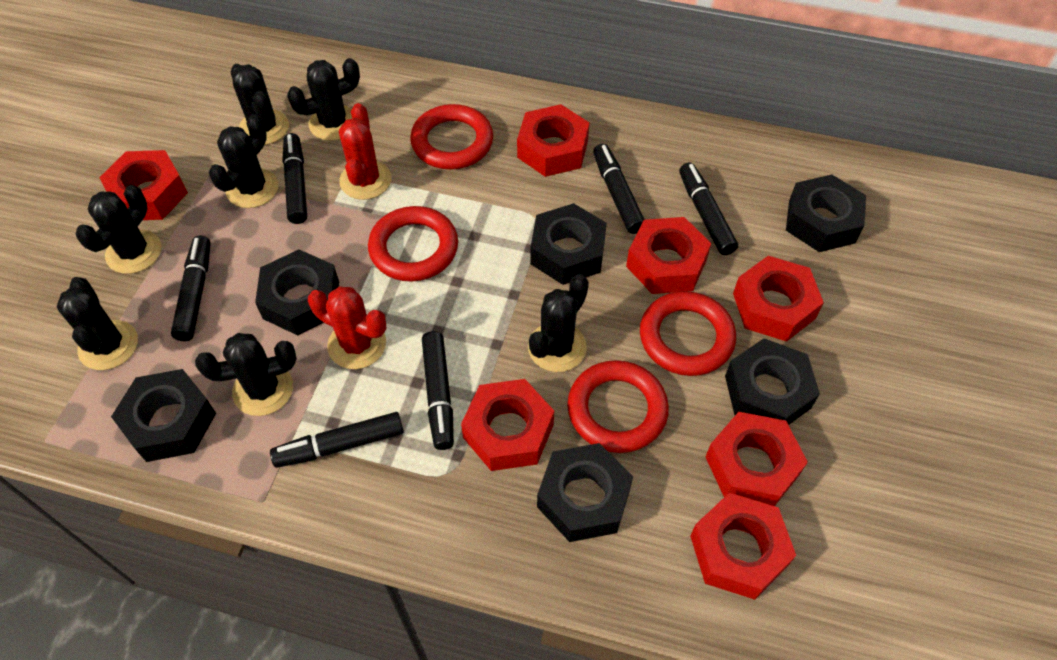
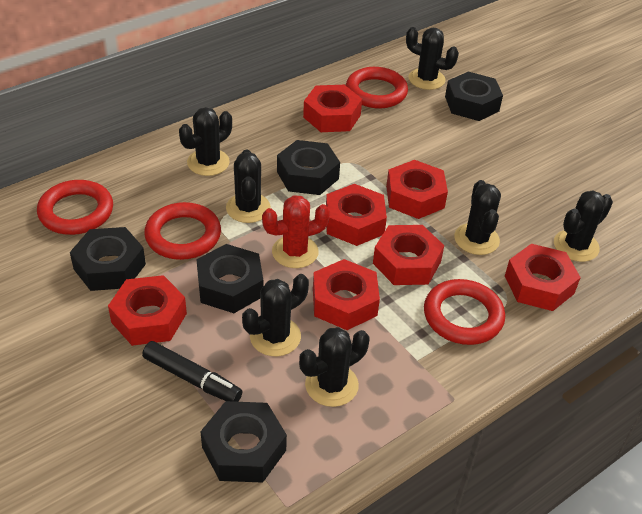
black marker: 6 -> 1
black nut: 6 -> 5
red cactus: 2 -> 1

